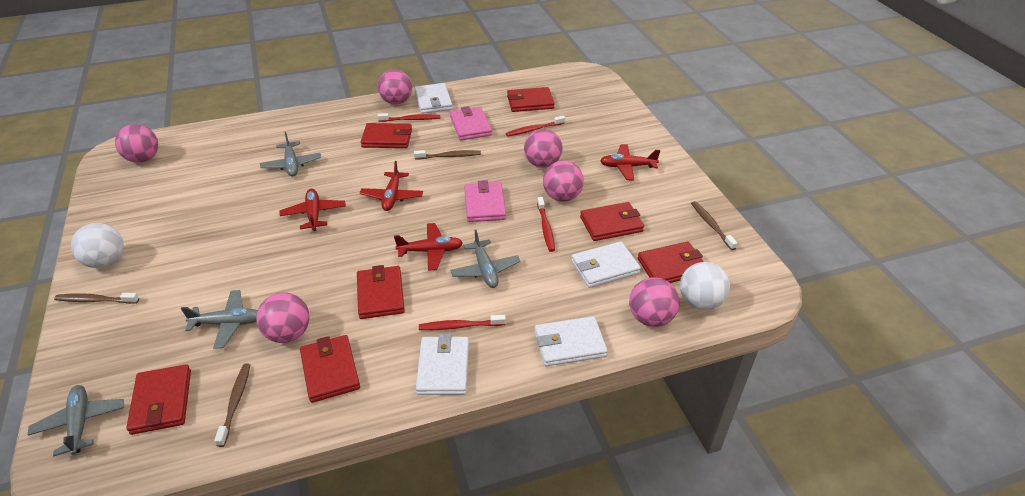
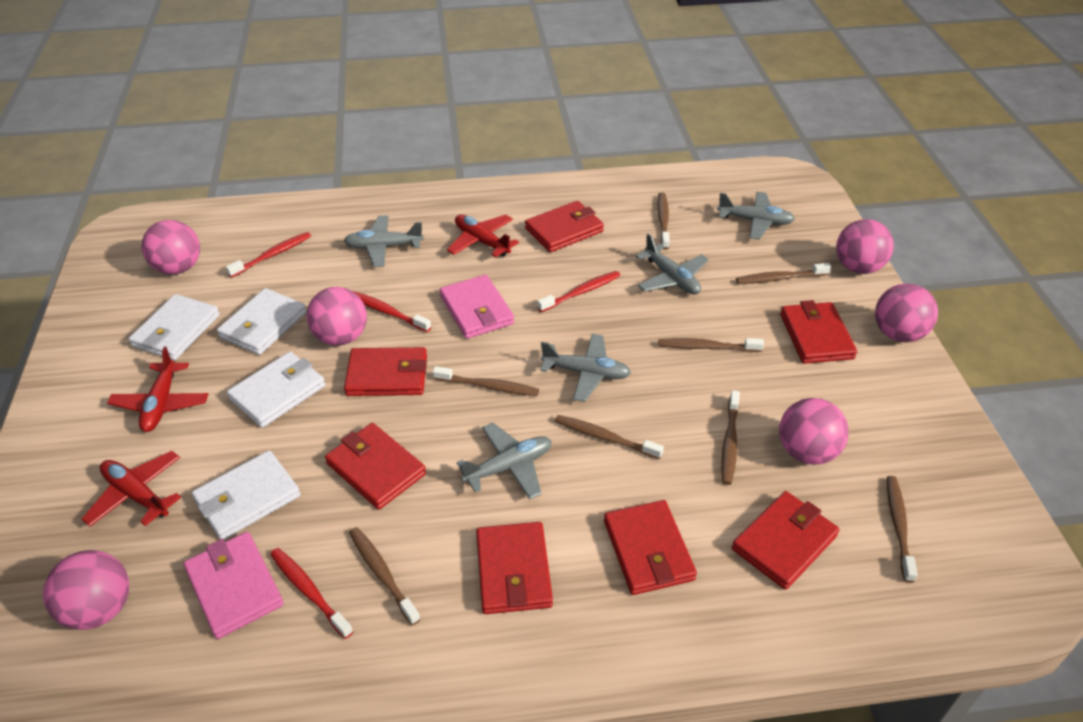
brown toothbrush: 4 -> 8
grey plane: 4 -> 5
red plane: 4 -> 3
white ball: 2 -> 0

